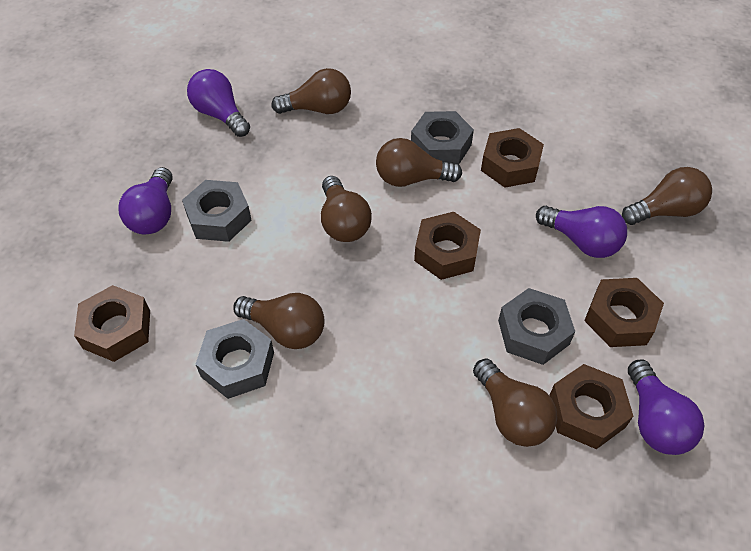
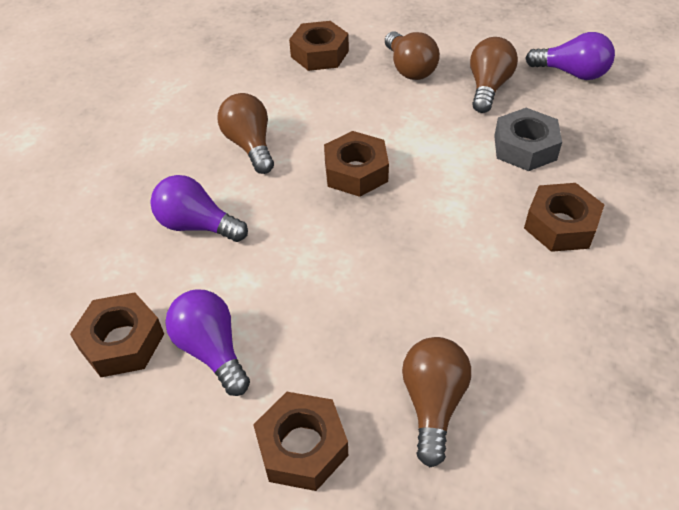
brown light bulb: 6 -> 4
grey nut: 4 -> 1
purple light bulb: 4 -> 3

